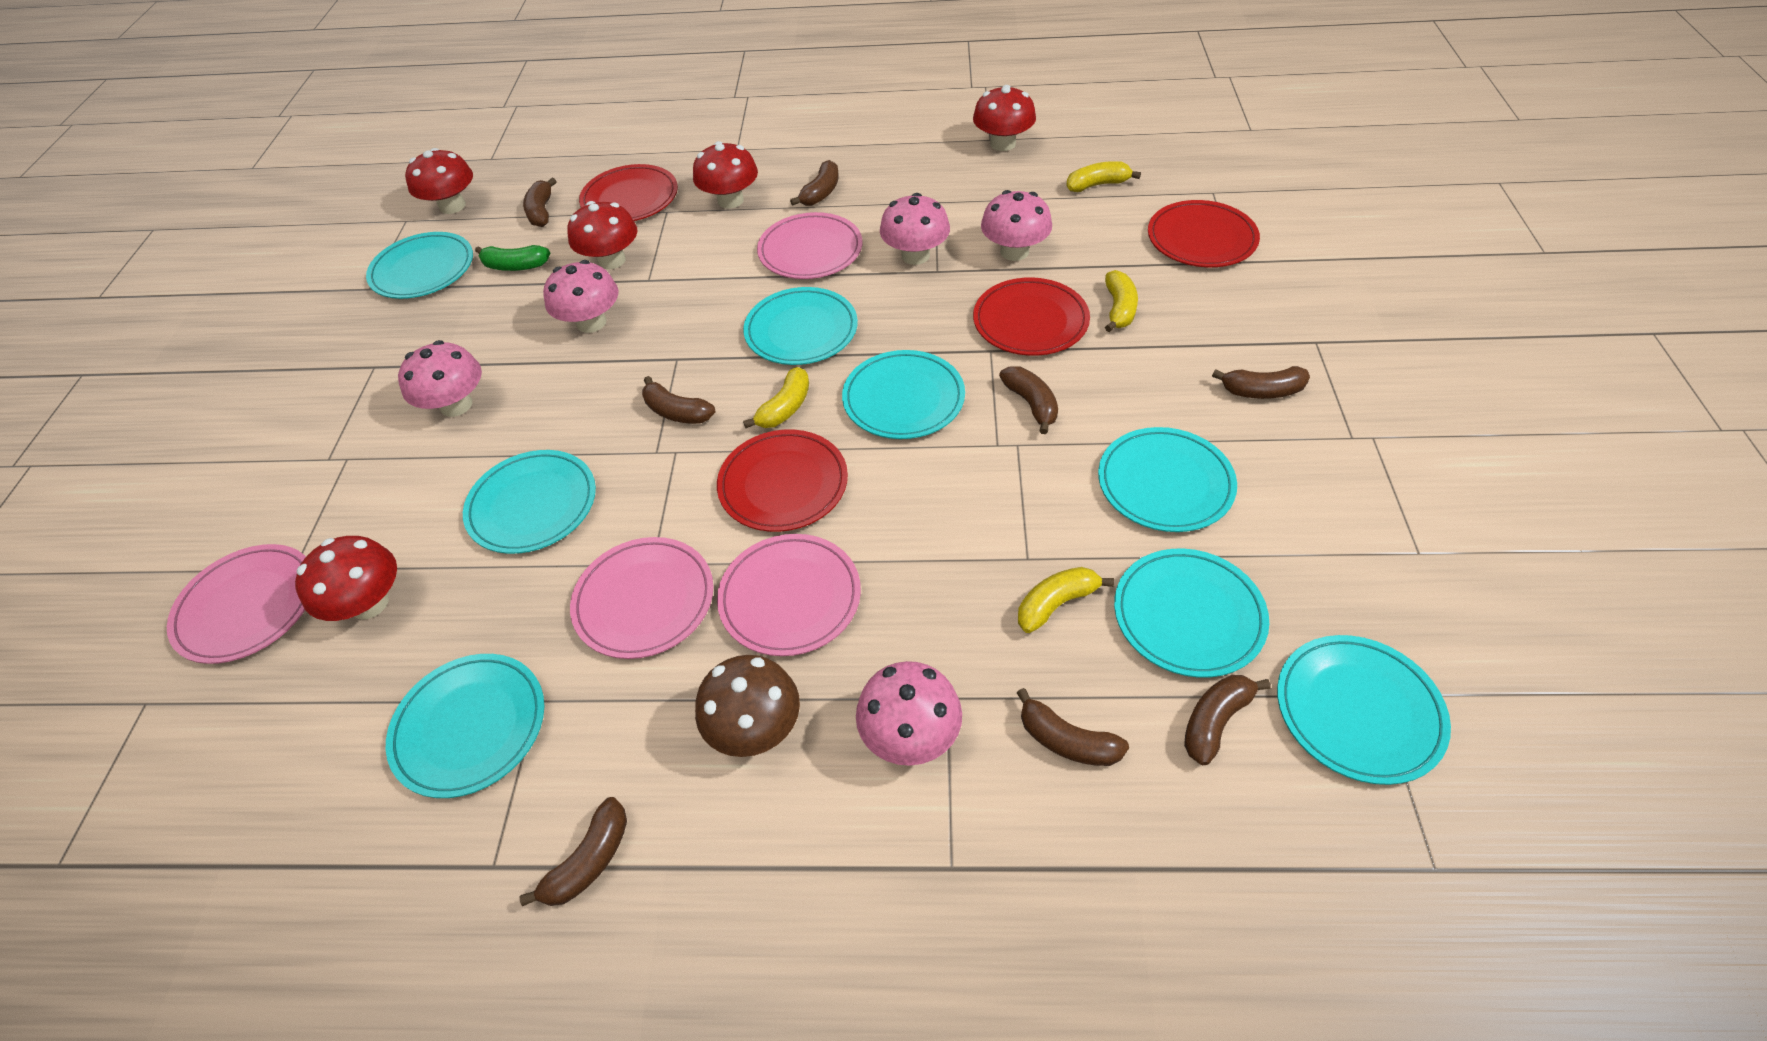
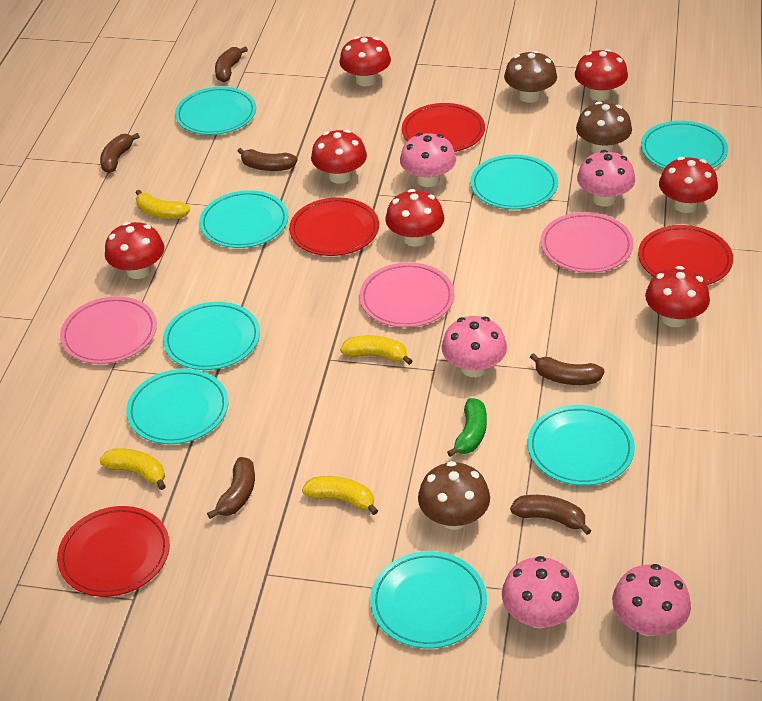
brown banana: 8 -> 6
brown mushroom: 1 -> 3
pink plate: 4 -> 3
red mushroom: 5 -> 7

